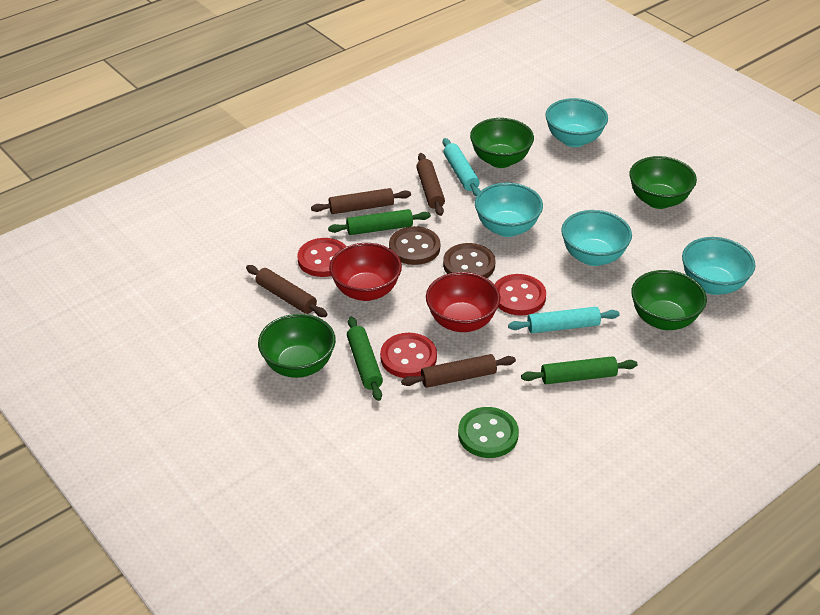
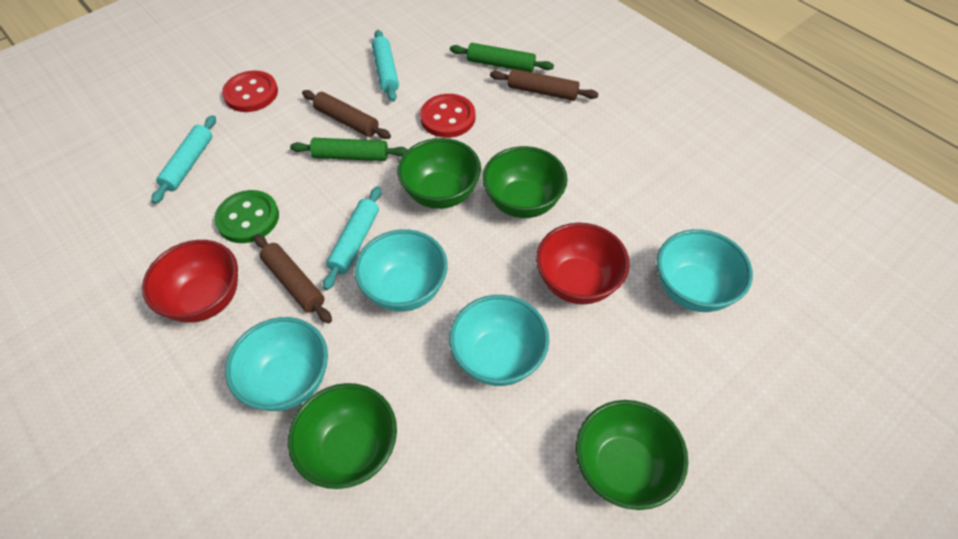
brown button: 2 -> 0
brown rolling pin: 4 -> 3
green rolling pin: 3 -> 2
red button: 3 -> 2
turquoise rolling pin: 2 -> 3

